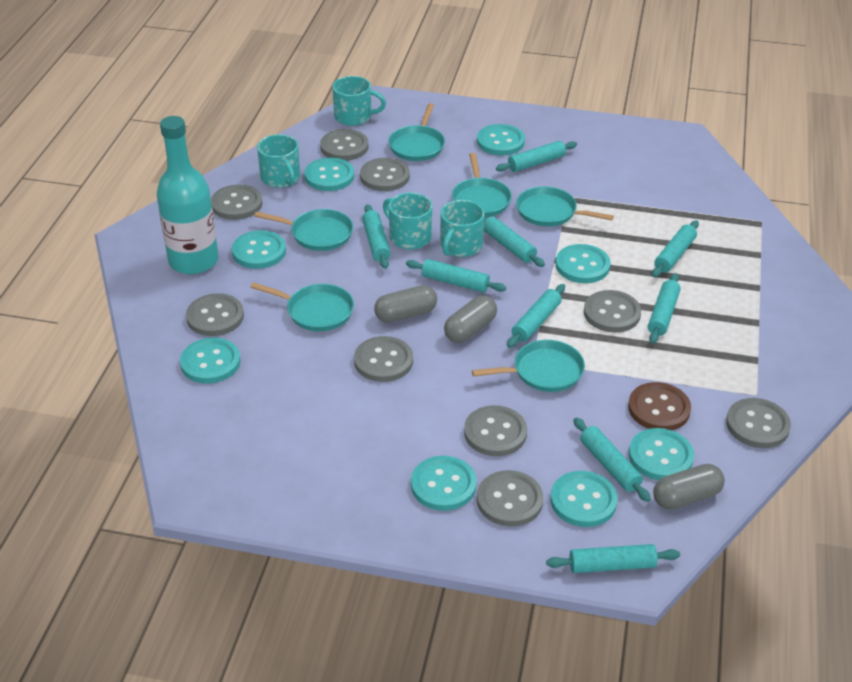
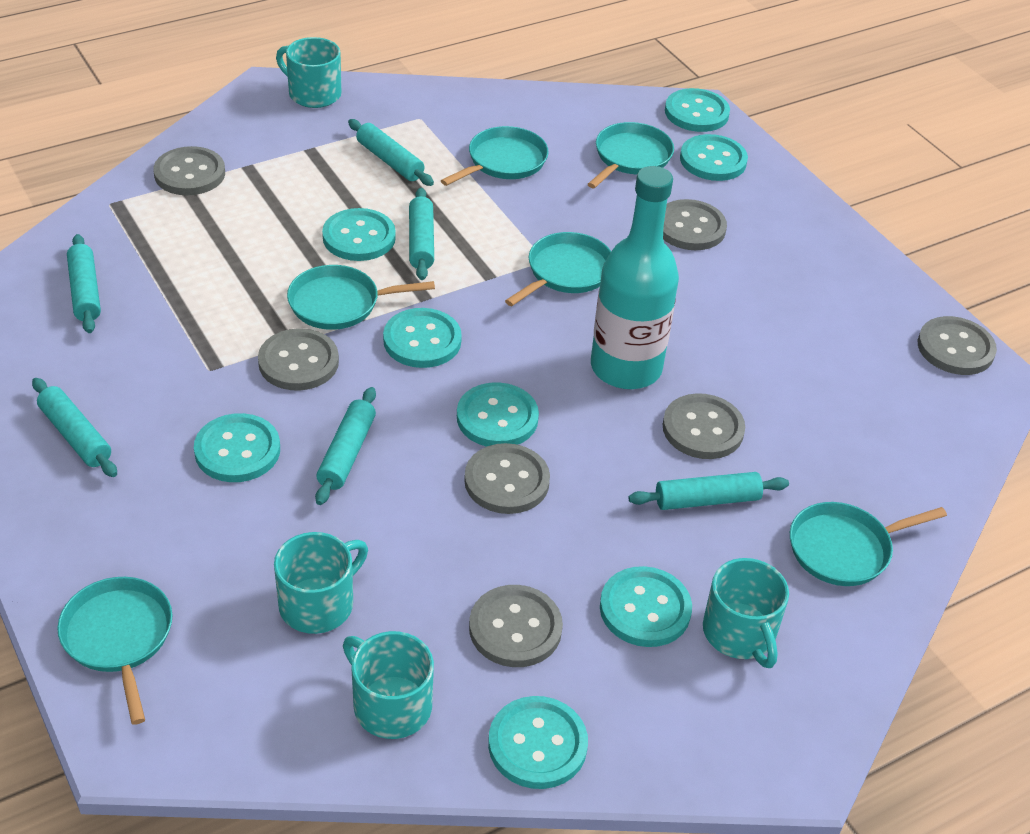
brown button: 1 -> 0
grey button: 9 -> 7
grey capsule: 3 -> 0
turquoise rolling pin: 9 -> 6

